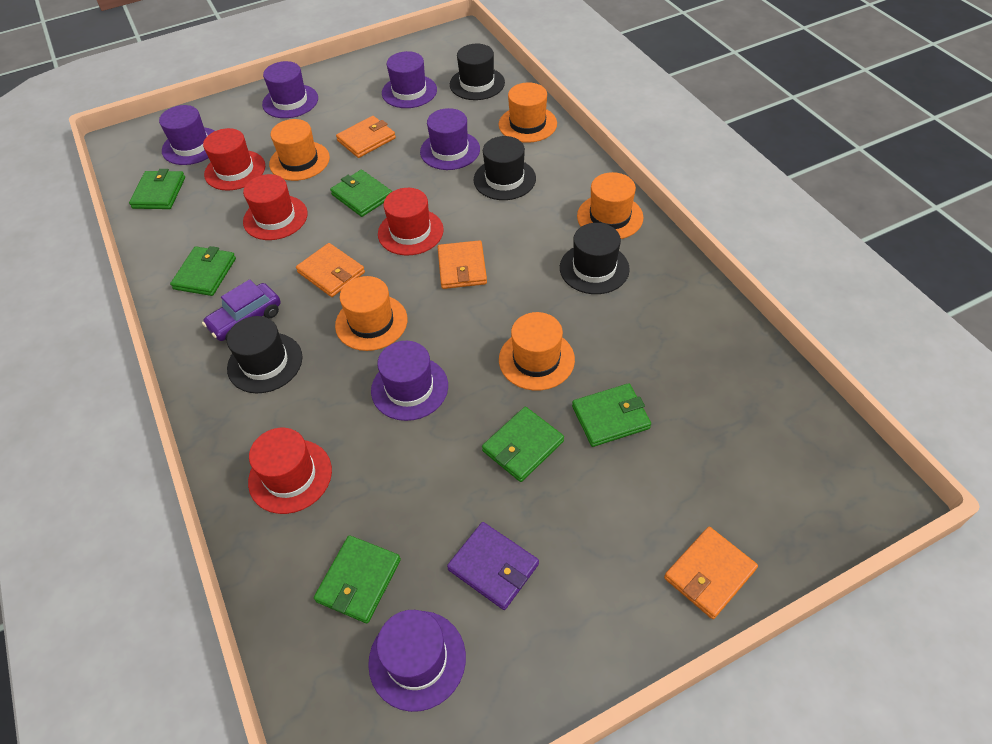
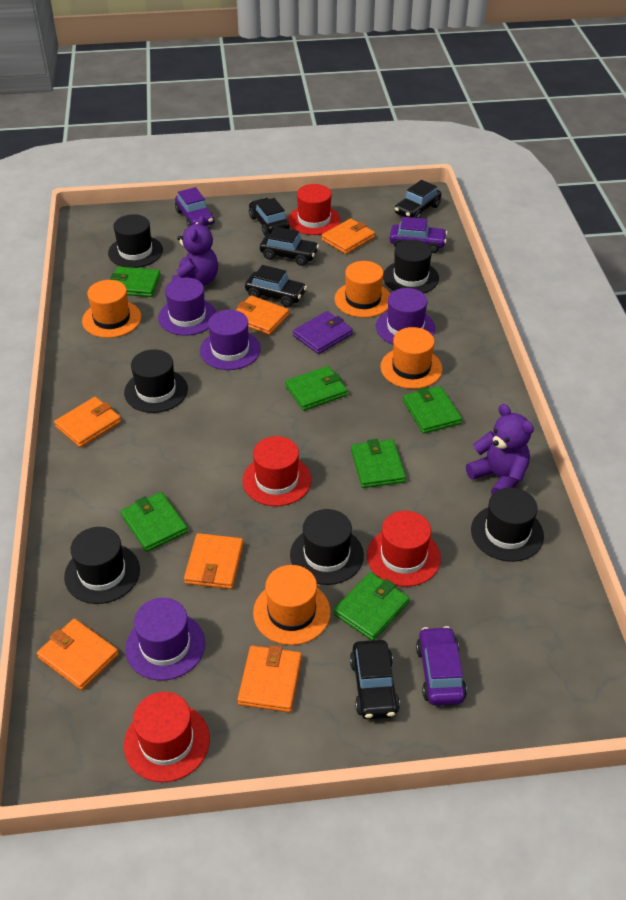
black car: 0 -> 5
black hat: 4 -> 6
orange hat: 5 -> 4
orange wallet: 4 -> 6
purple car: 1 -> 3
purple hat: 6 -> 4
purple teddy bear: 0 -> 2

